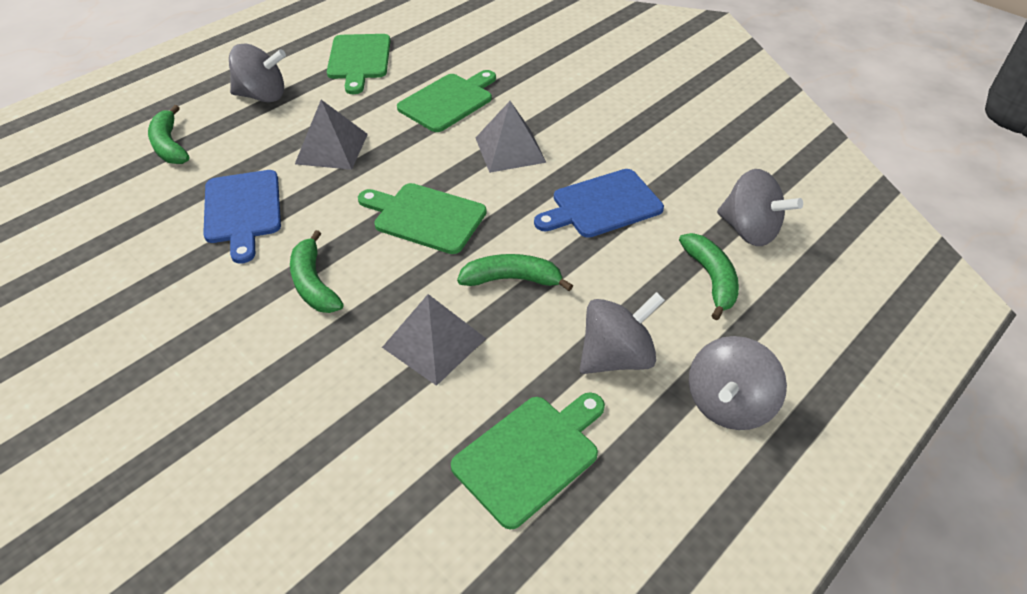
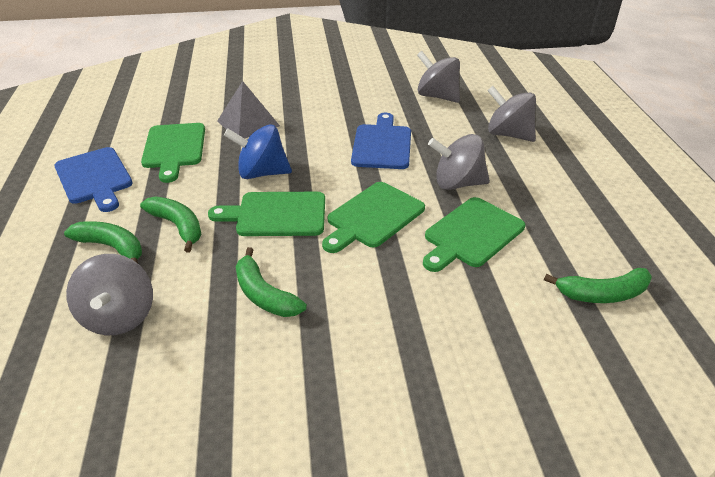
blue spinning top: 0 -> 1
grey pyramid: 3 -> 1

